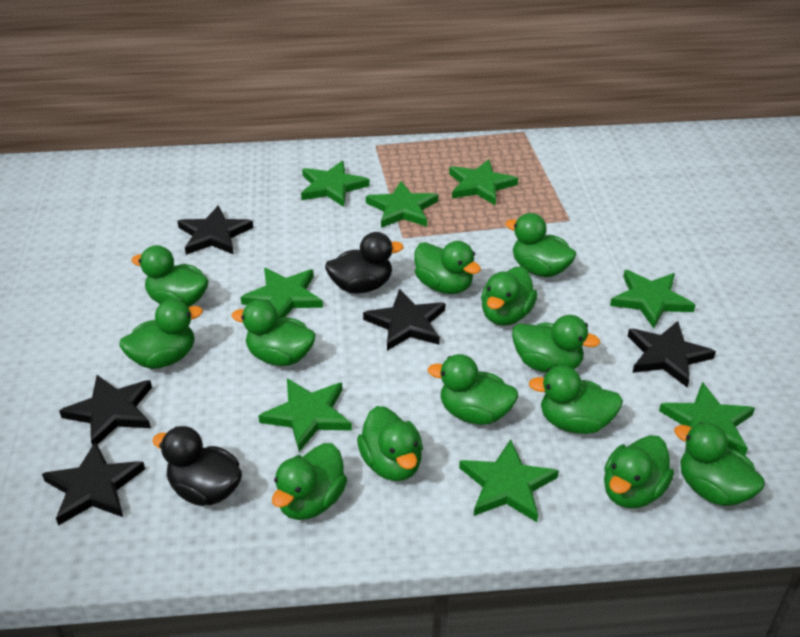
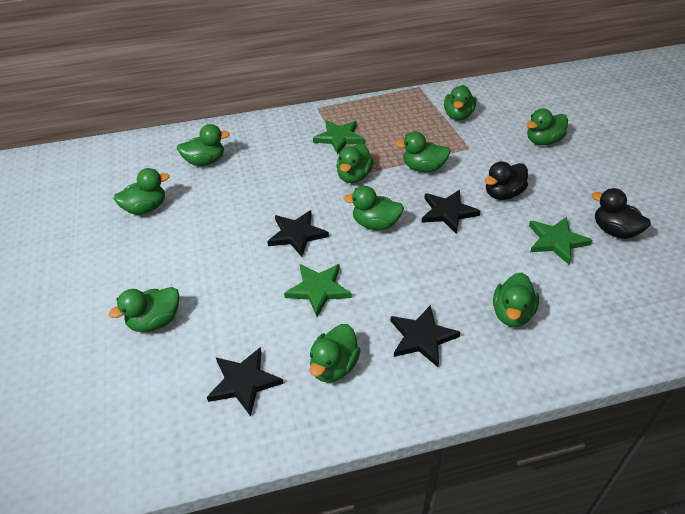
black star: 5 -> 4
green duck: 13 -> 10
green star: 8 -> 3

